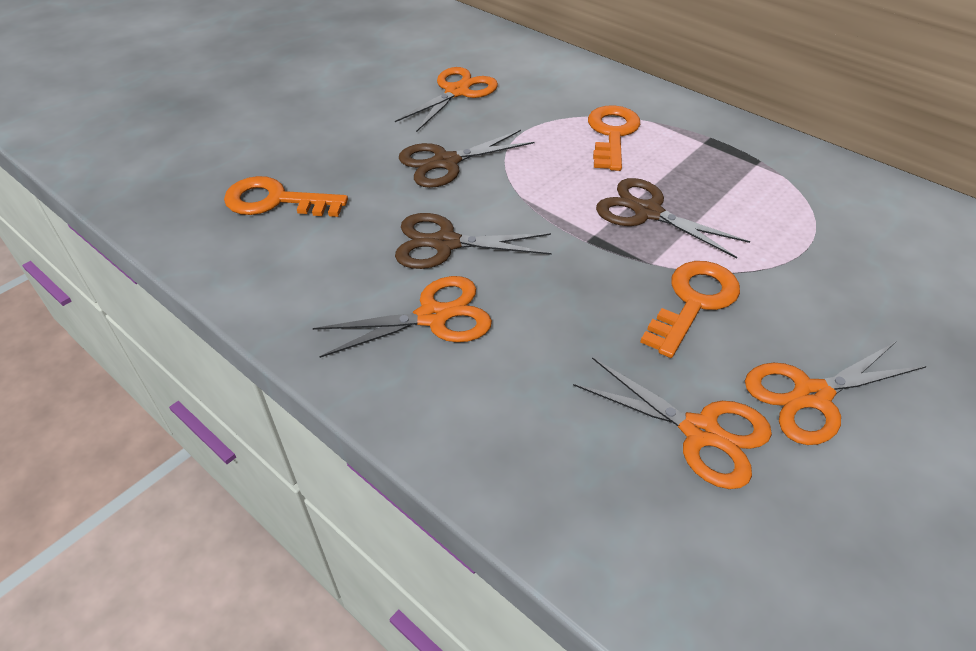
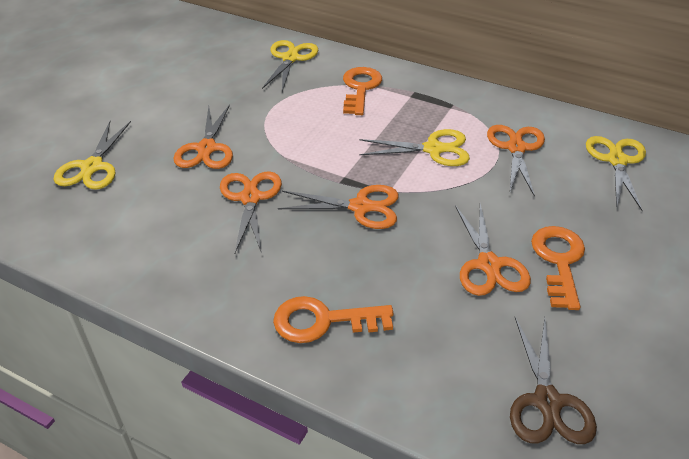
brown scissors: 3 -> 1
orange scissors: 4 -> 5
yellow scissors: 0 -> 4

